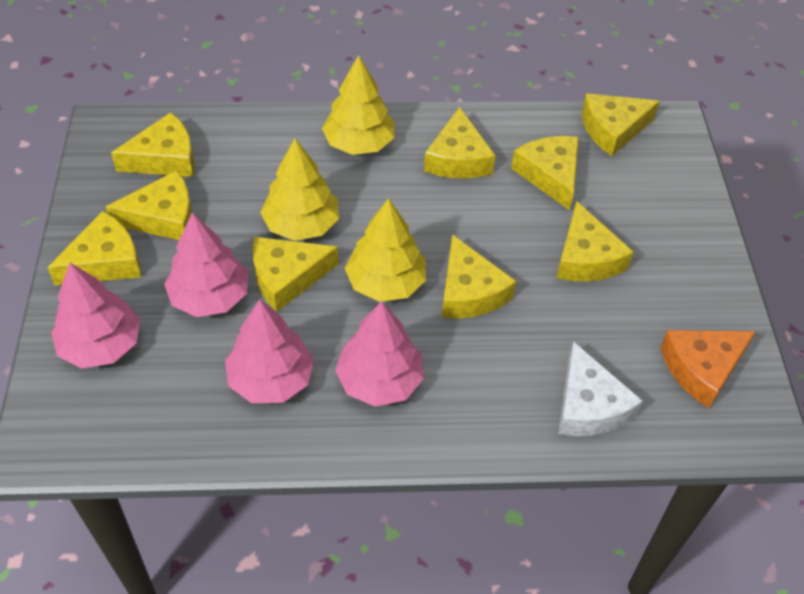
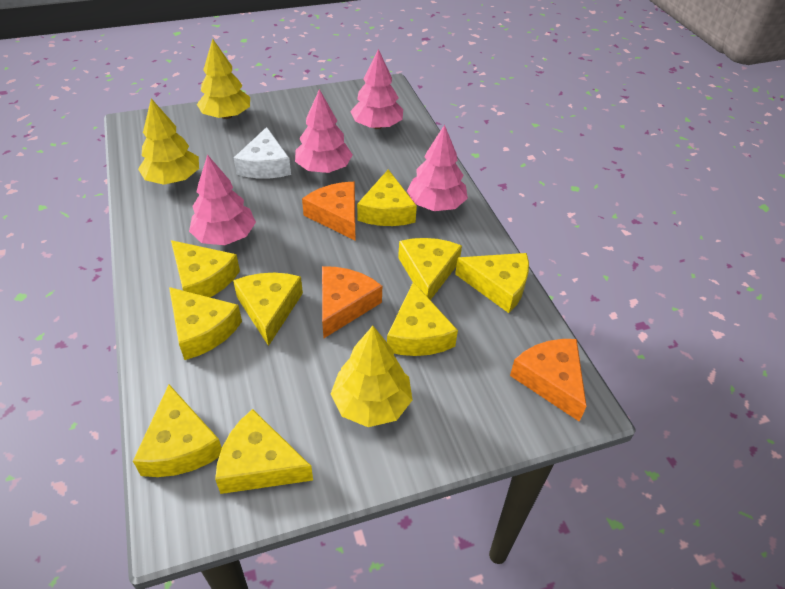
orange cheese: 1 -> 3

